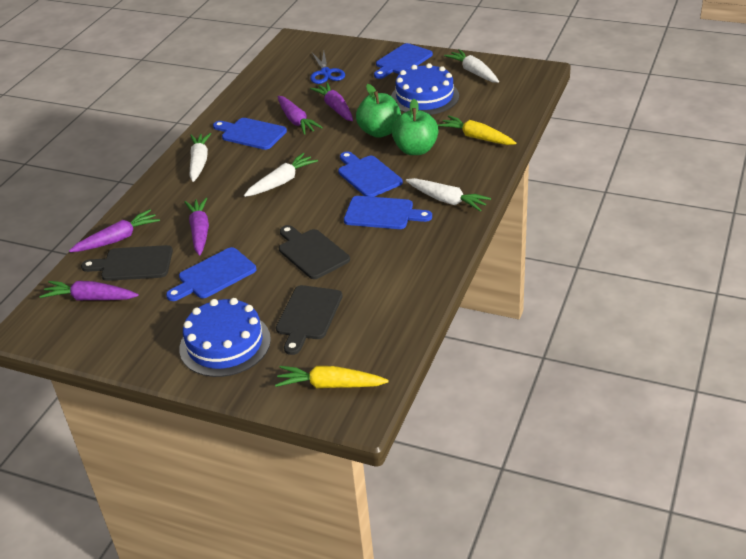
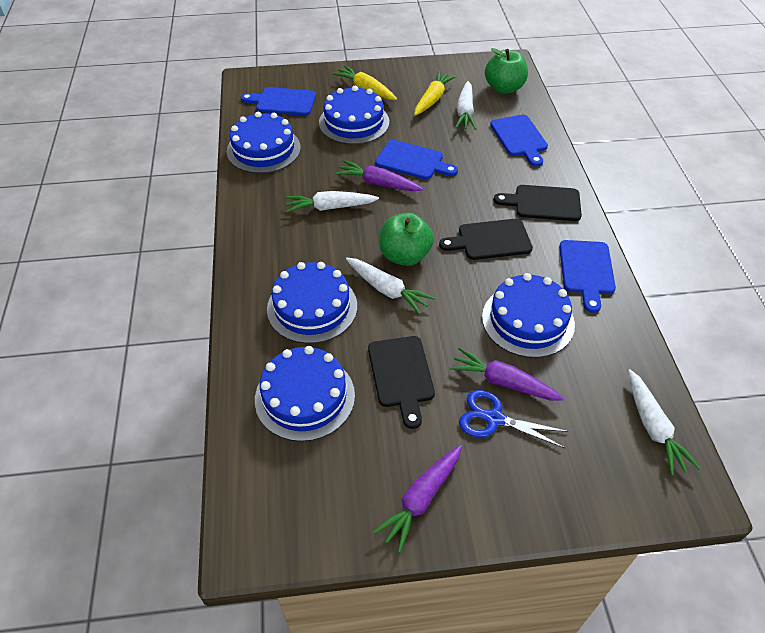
blue cake: 2 -> 5
blue cutting board: 5 -> 4
purple carrot: 5 -> 3

